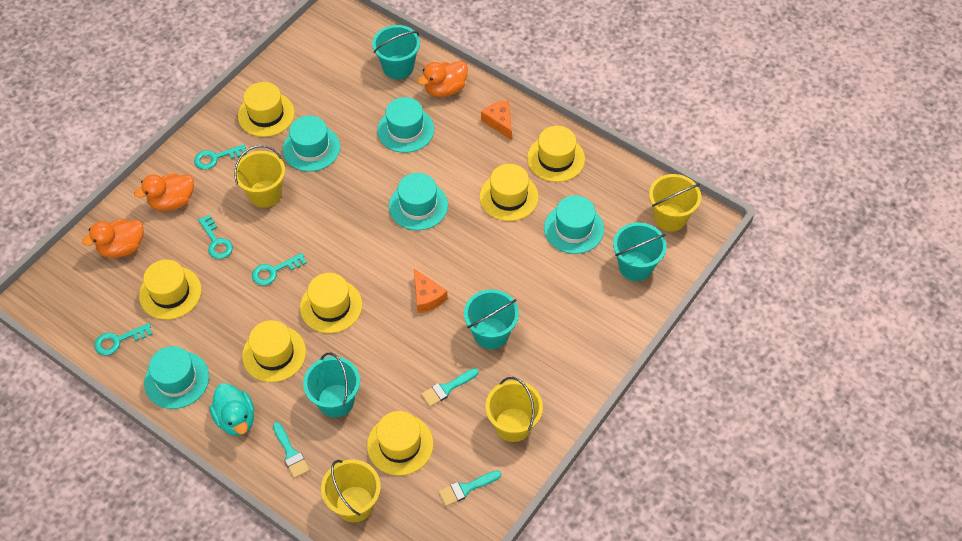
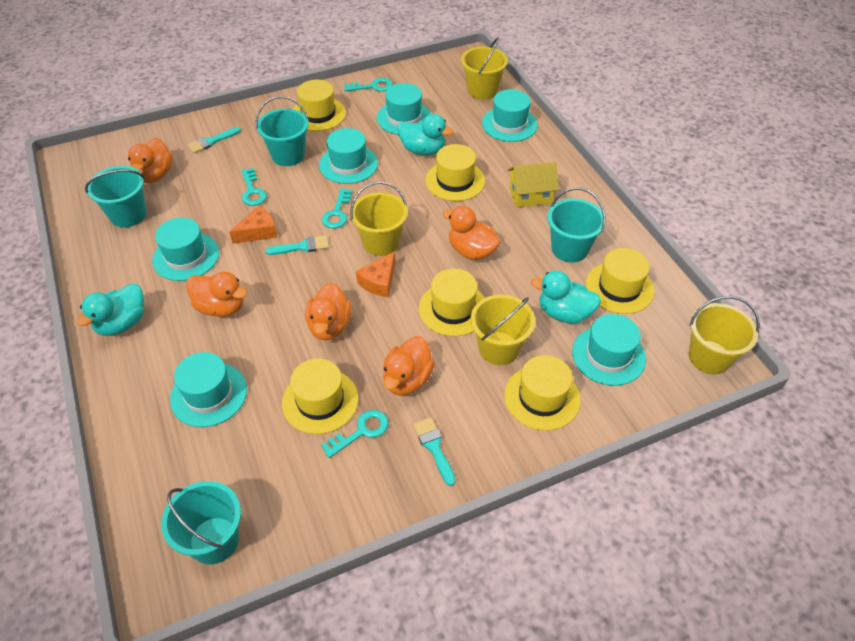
orange duck: 3 -> 5
turquoise duck: 1 -> 3
turquoise hat: 5 -> 6
yellow hat: 7 -> 6
yellow house: 0 -> 1

